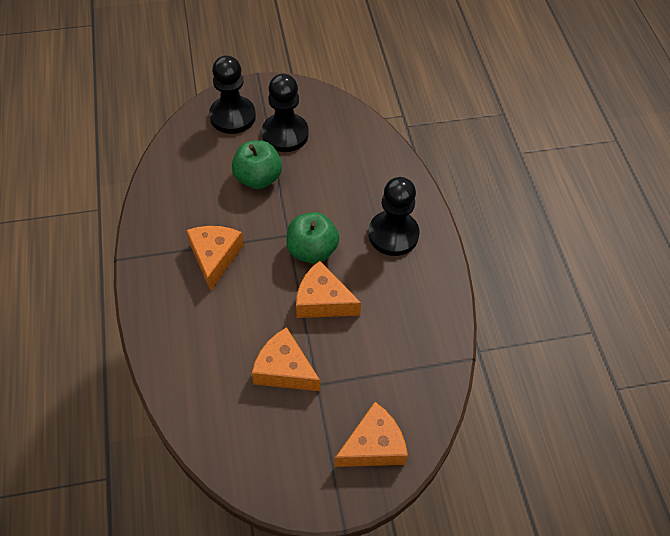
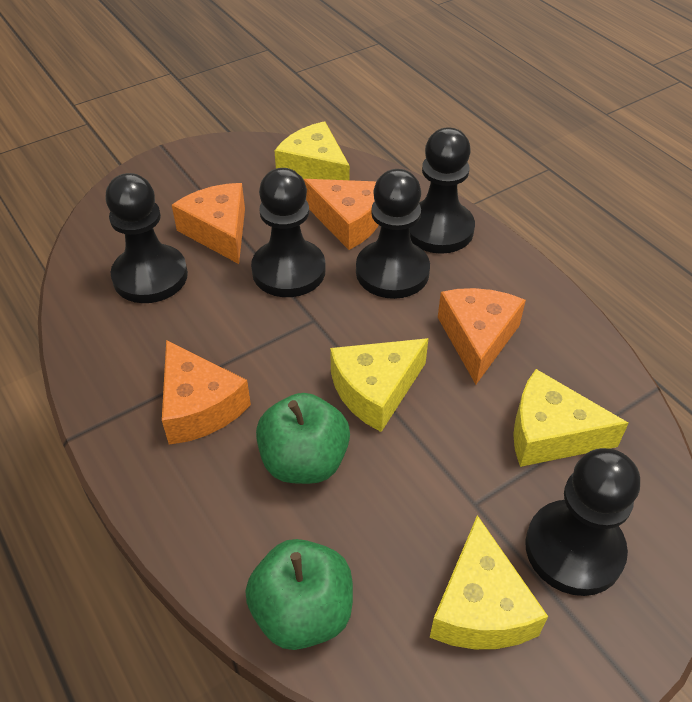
black pawn: 3 -> 5
yellow cheese: 0 -> 4

